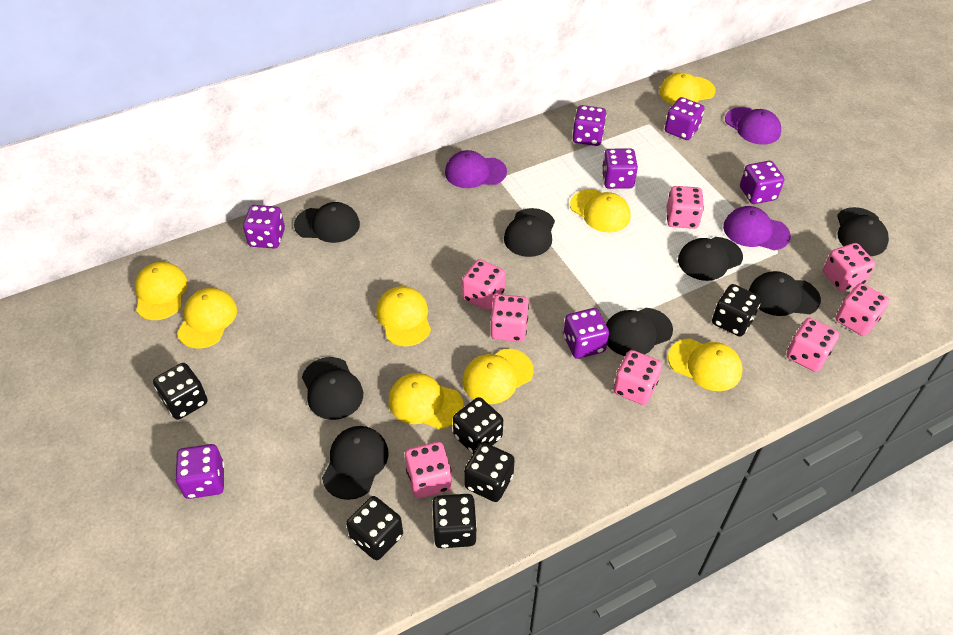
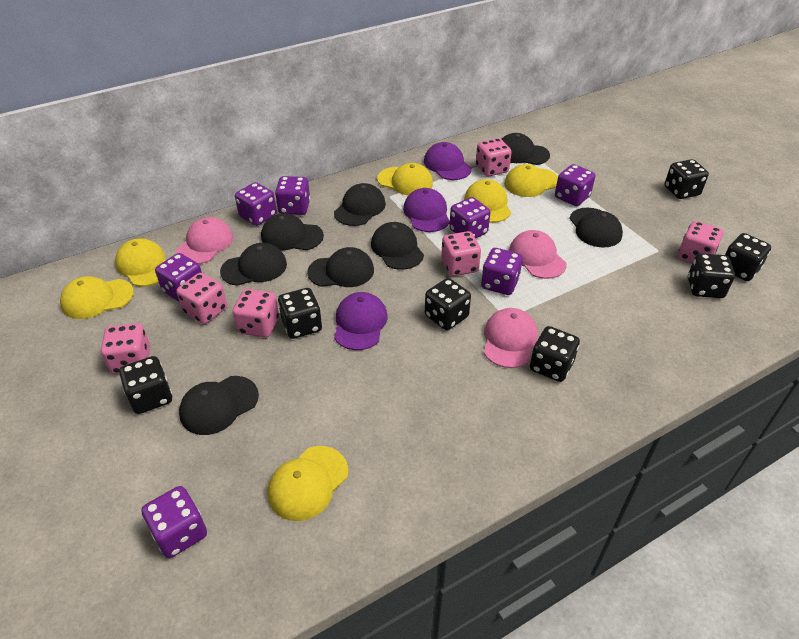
black dice: 6 -> 7
pink cap: 0 -> 3
pink dice: 8 -> 6
yellow cap: 8 -> 6

